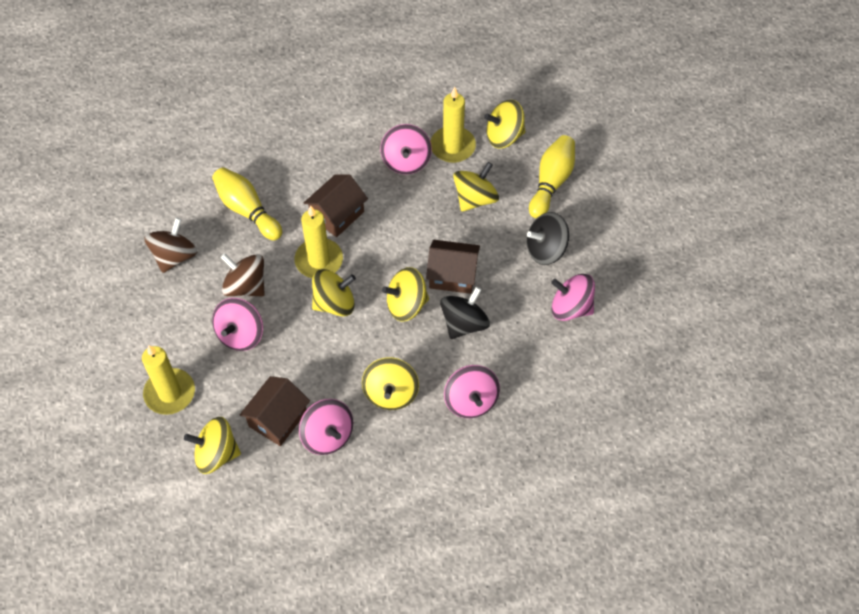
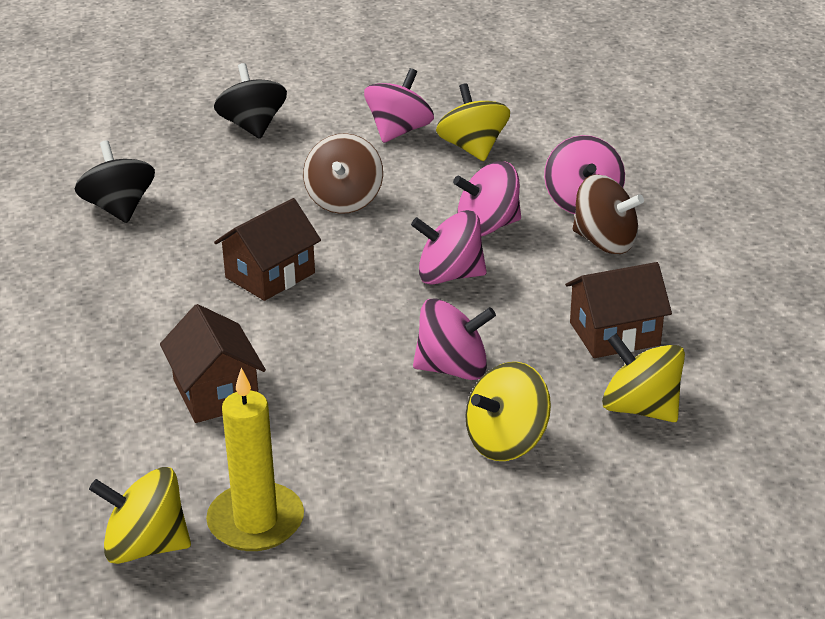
yellow bowling pin: 2 -> 0
yellow candle: 3 -> 1
yellow spinning top: 6 -> 4

